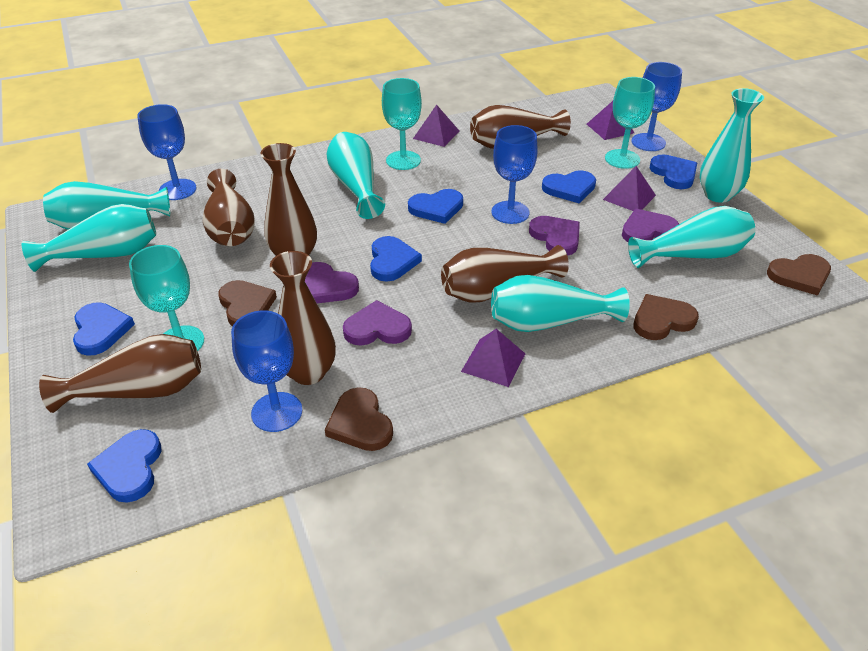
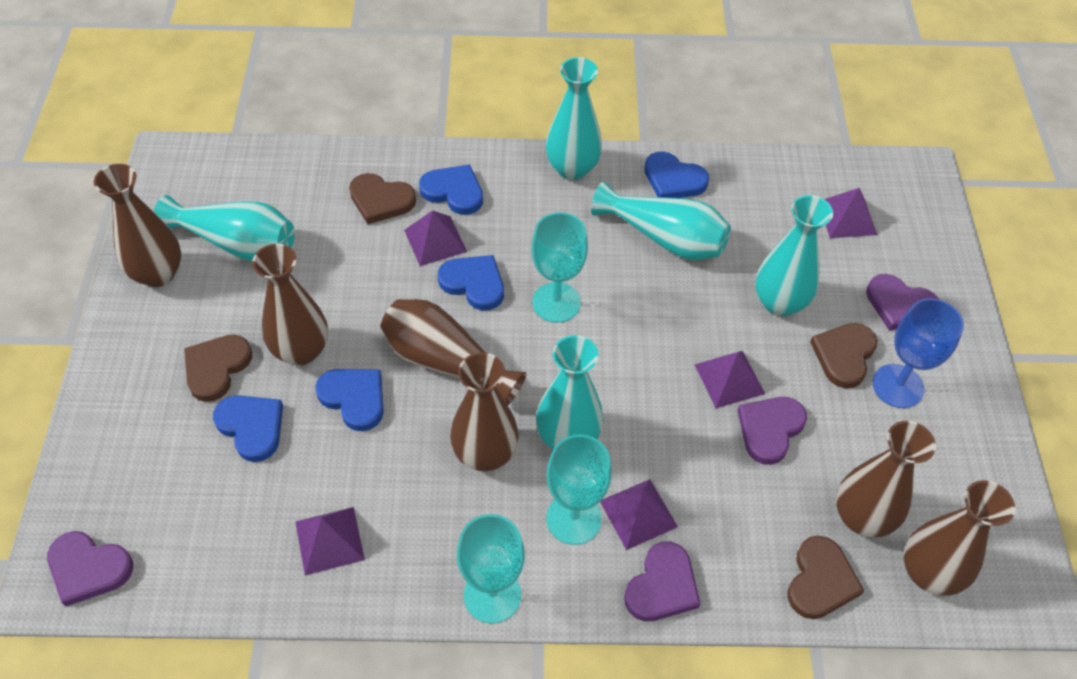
blue goblet: 4 -> 1
blue heart: 6 -> 5
purple pyramid: 4 -> 5
turquoise vase: 6 -> 5

